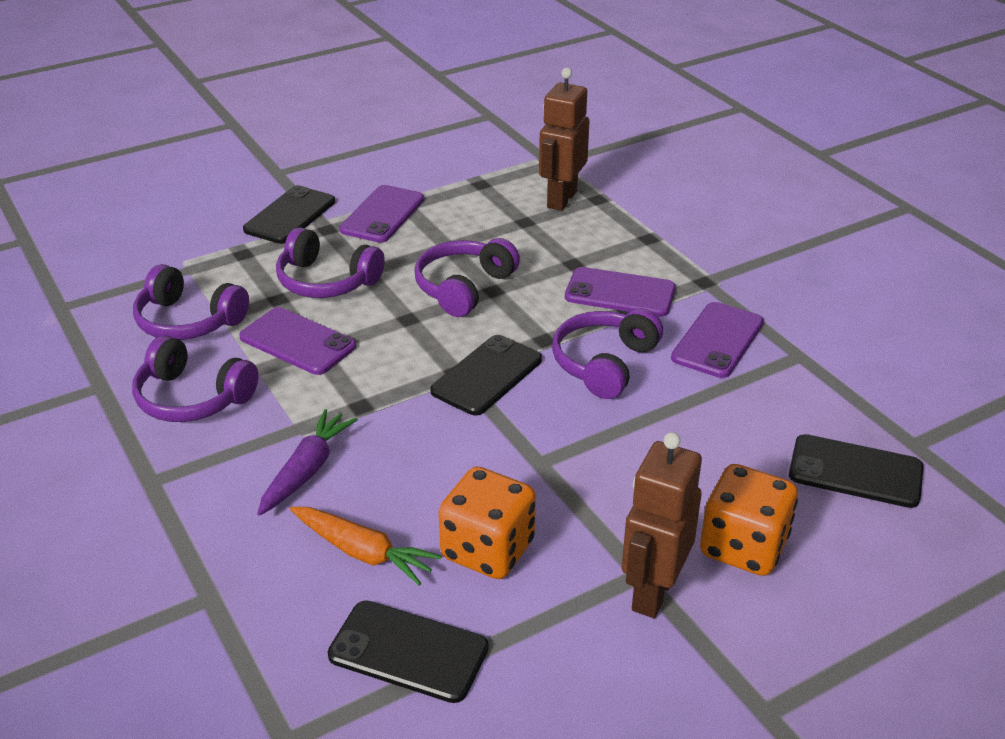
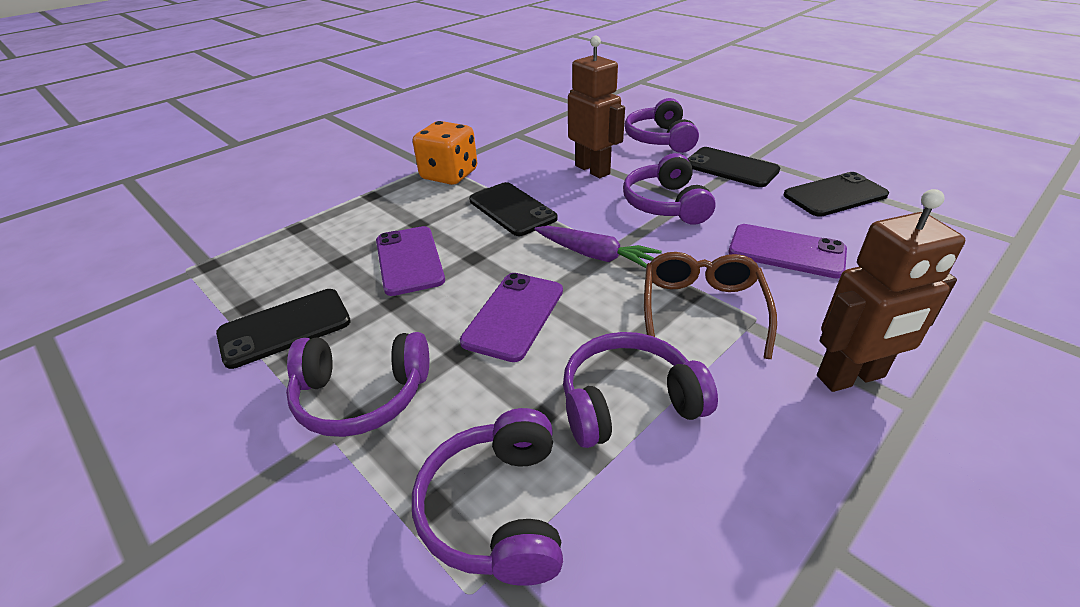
brown glasses: 0 -> 1
orange carrot: 1 -> 0
orange dice: 2 -> 1
purple phone: 4 -> 3

